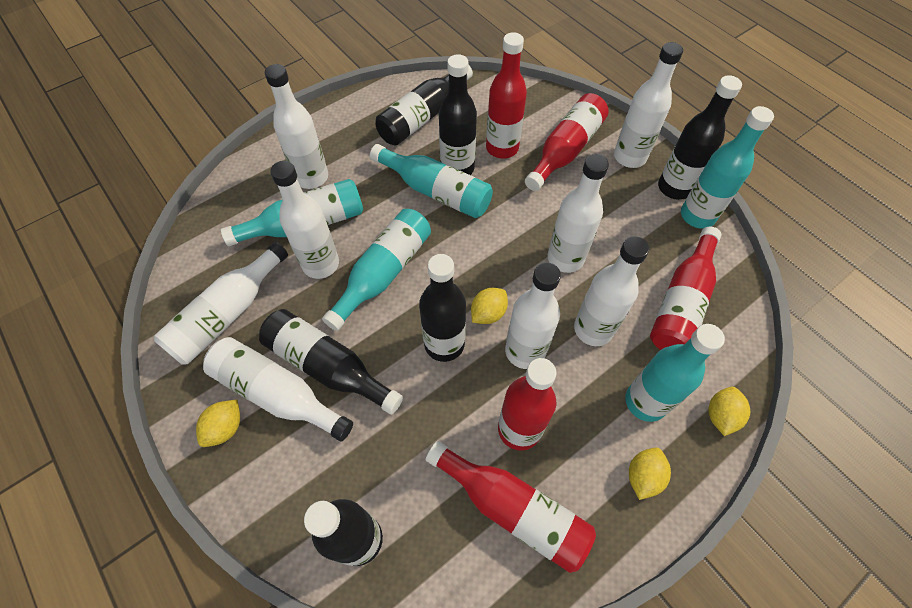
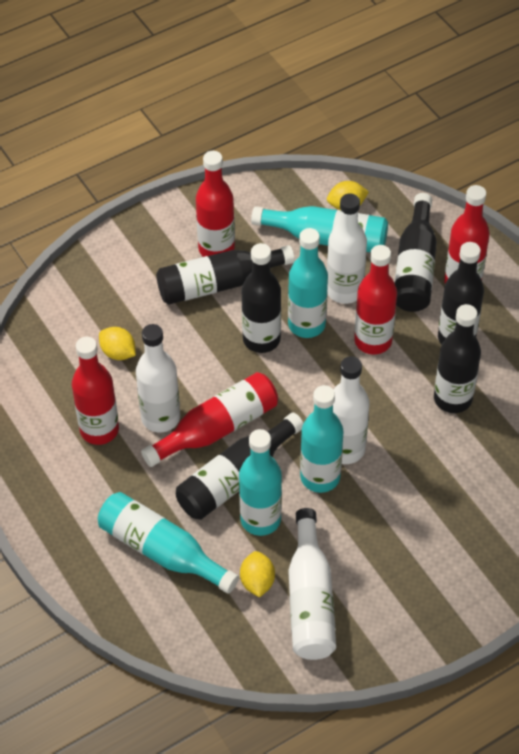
white bottle: 8 -> 4
yellow lemon: 4 -> 3

